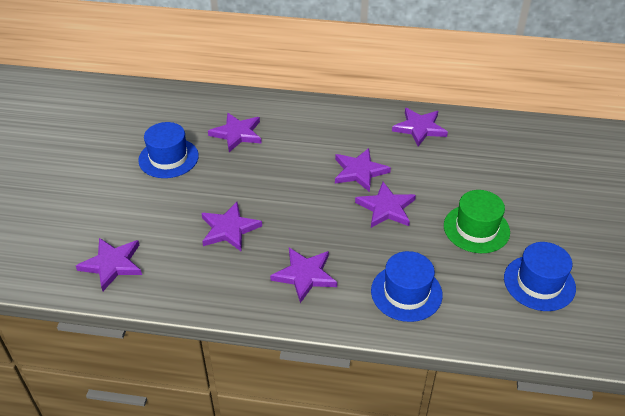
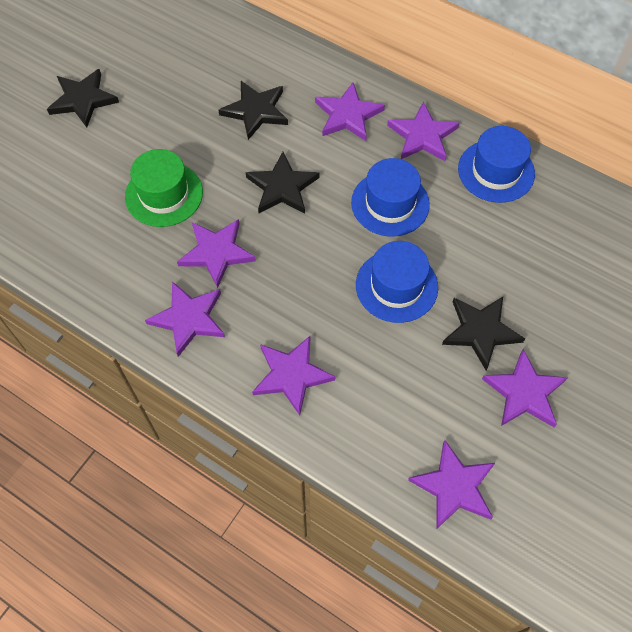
black star: 0 -> 4

